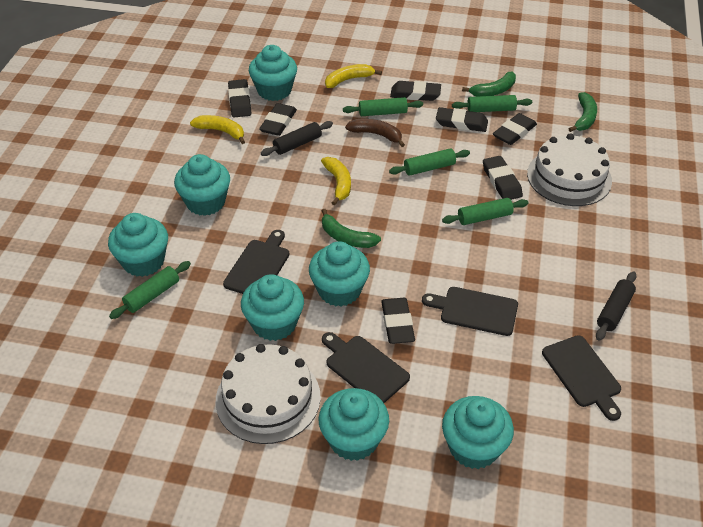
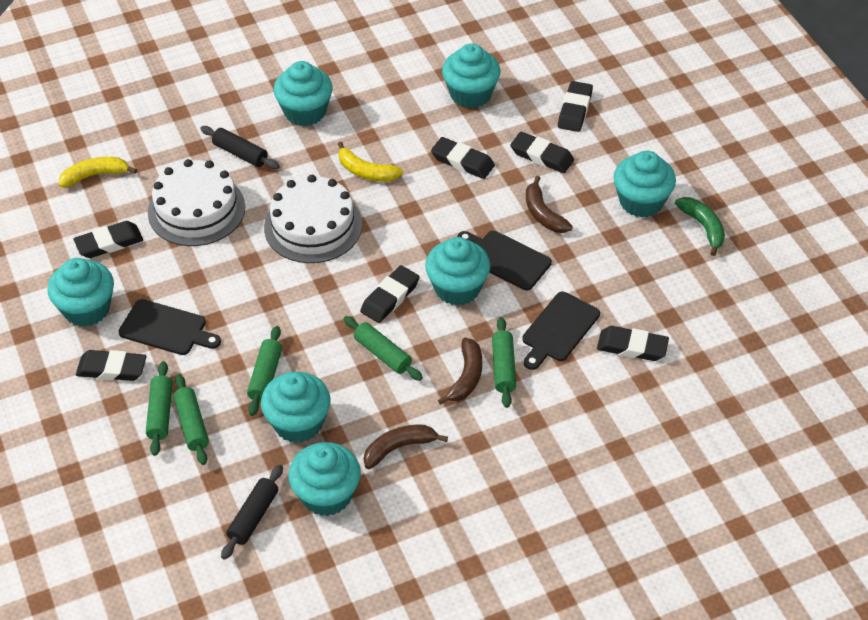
black cutting board: 4 -> 3
brown banana: 1 -> 3
green banana: 3 -> 1
yellow banana: 3 -> 2

